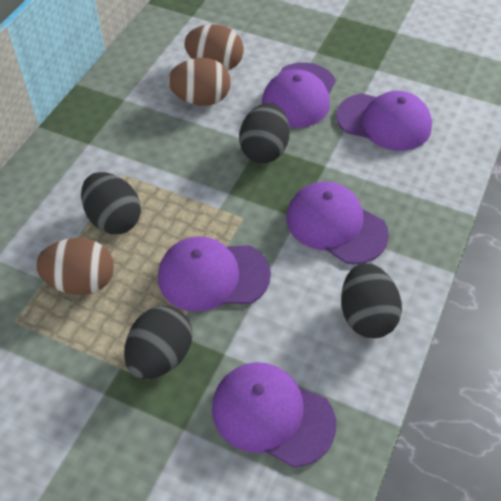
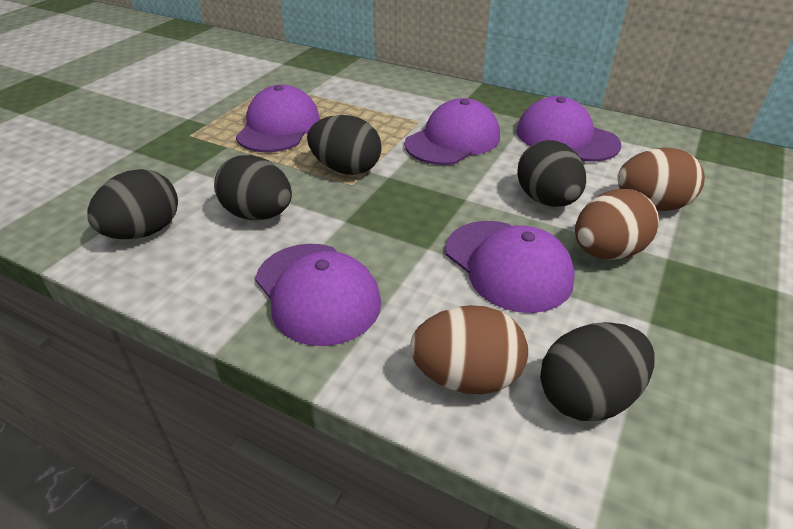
black egg: 4 -> 5

